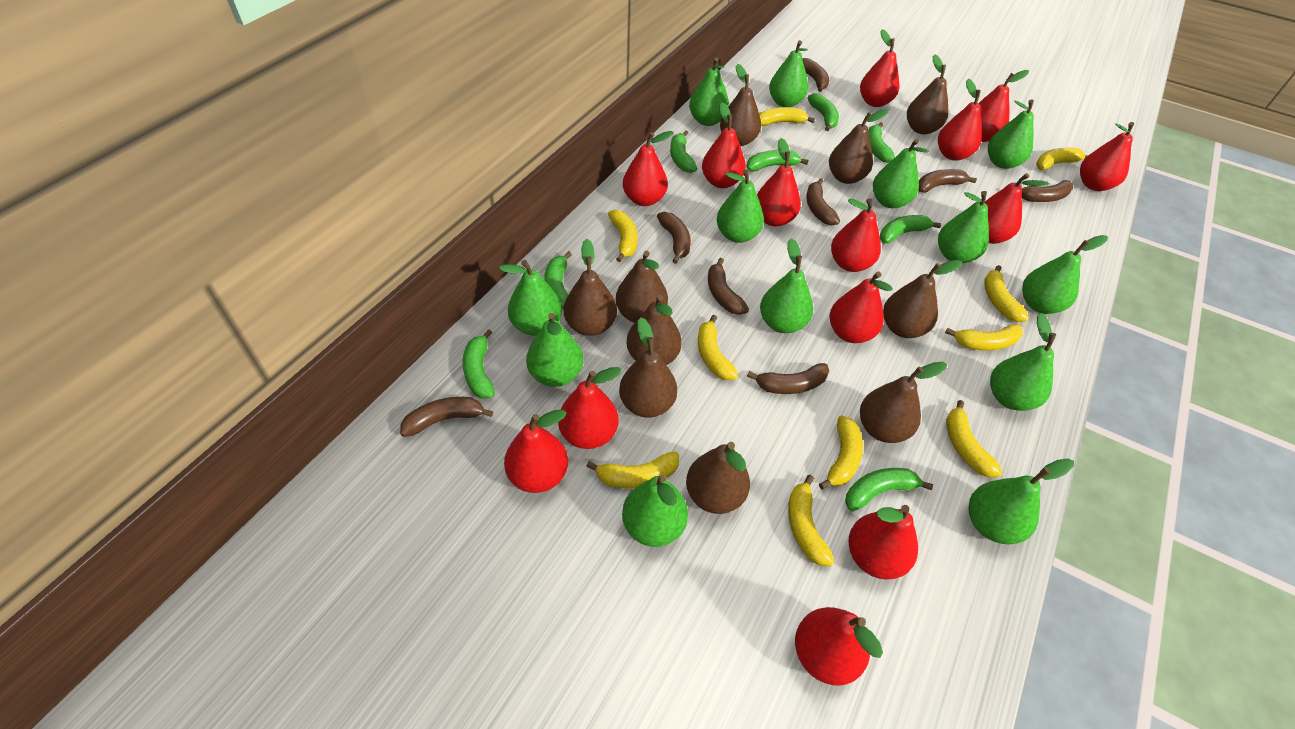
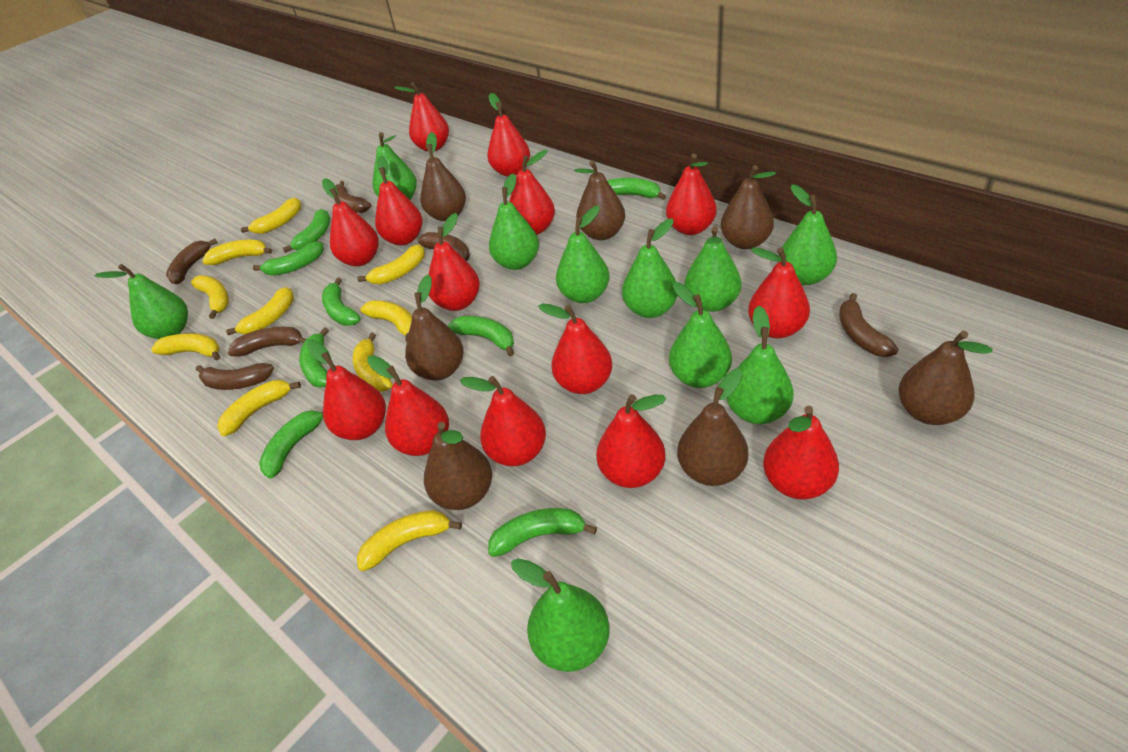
brown banana: 8 -> 6
brown pear: 10 -> 7
green pear: 13 -> 10

